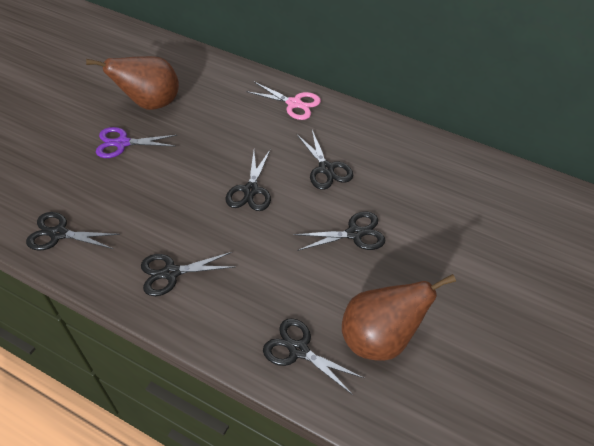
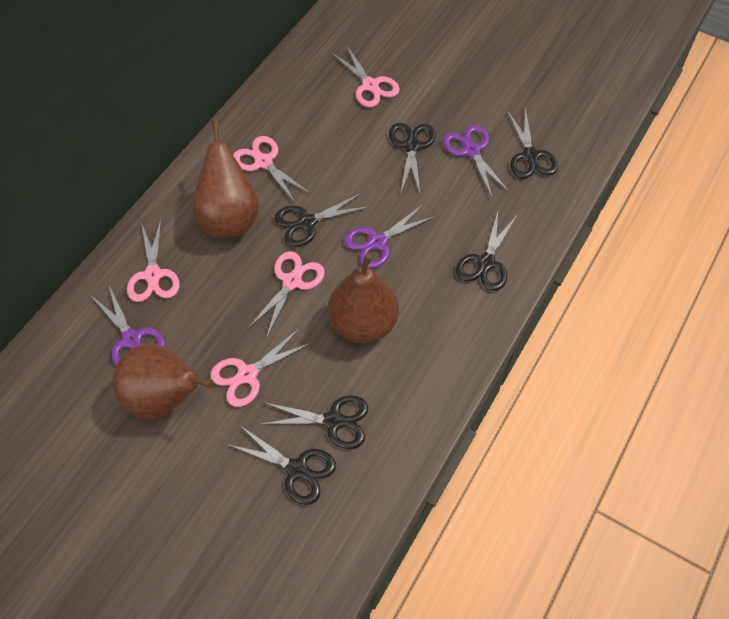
brown pear: 2 -> 3
pink scissors: 1 -> 5
purple scissors: 1 -> 3

